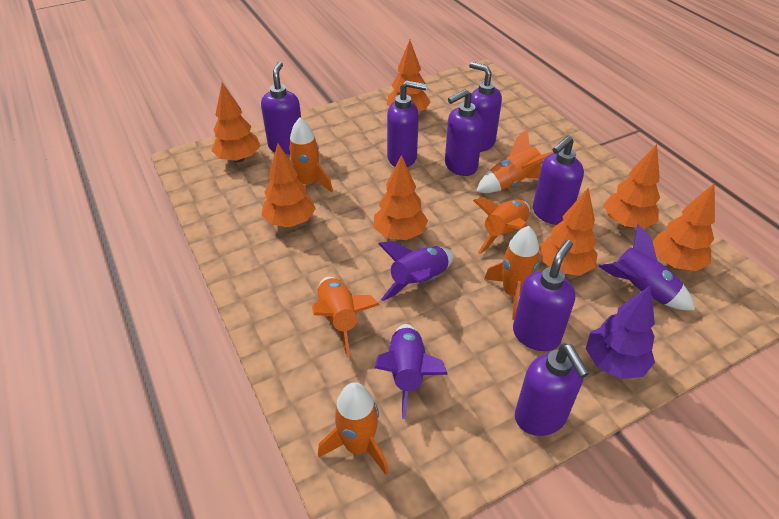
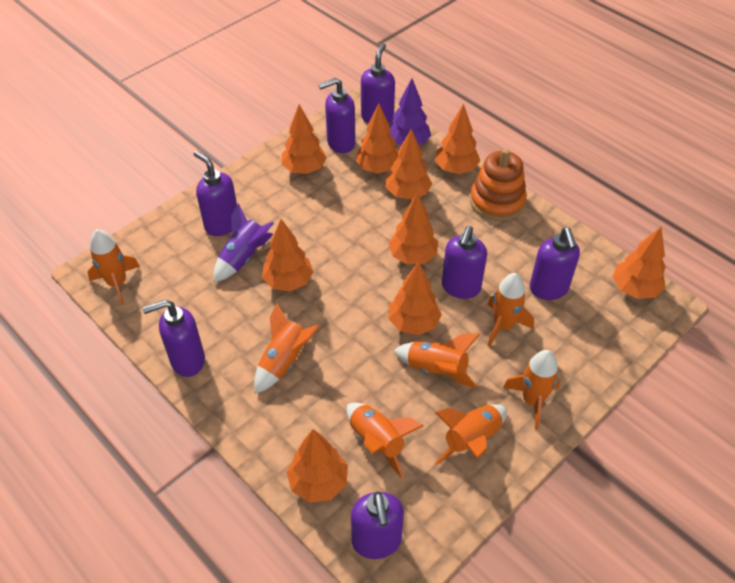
orange rocket: 6 -> 7
orange stacking toy: 0 -> 1
orange tree: 7 -> 9
purple rocket: 3 -> 1

